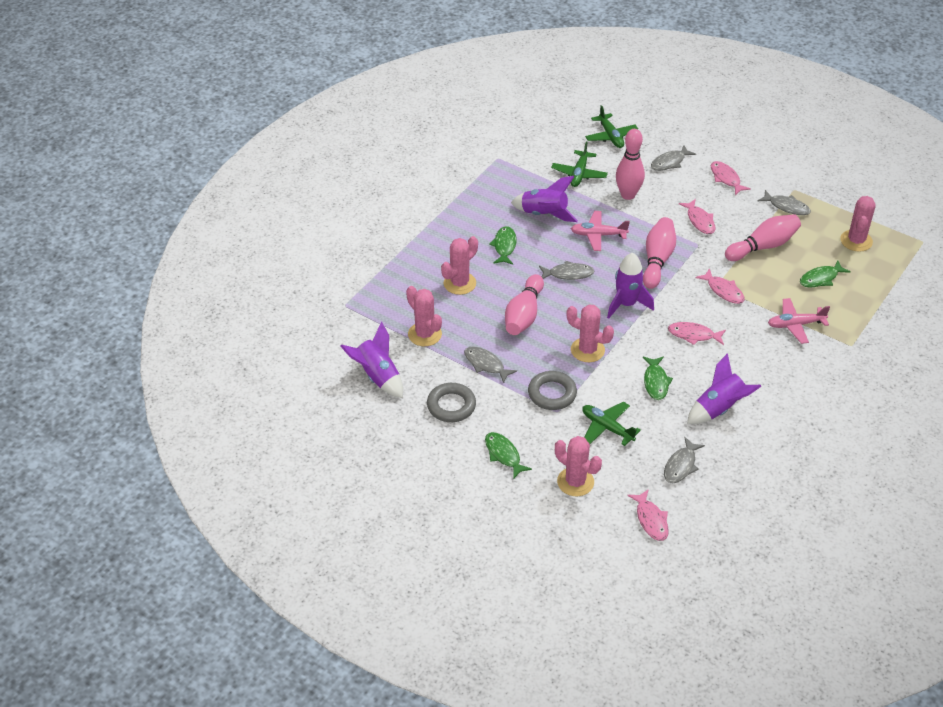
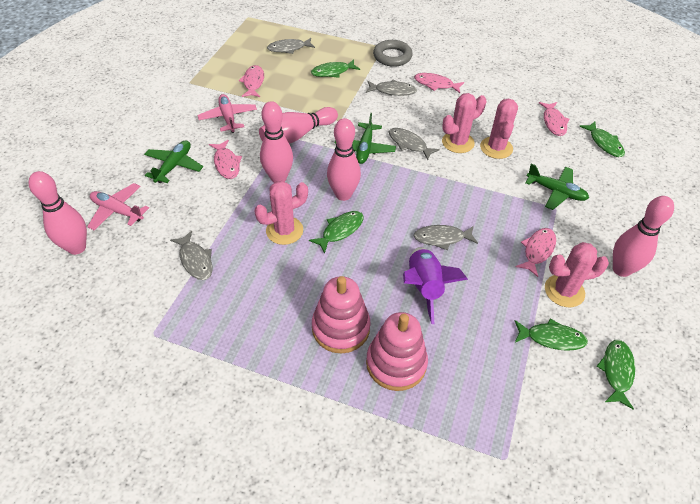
green fish: 4 -> 5
grey ring: 2 -> 1
pink bowling pin: 4 -> 5
pink cactus: 5 -> 4
pink stacking toy: 0 -> 2
purple rocket: 4 -> 1

